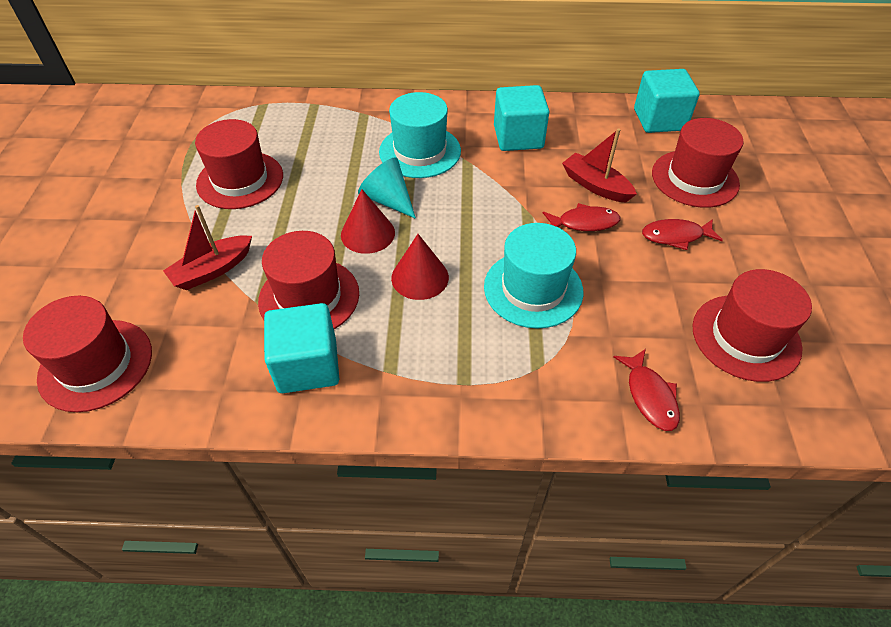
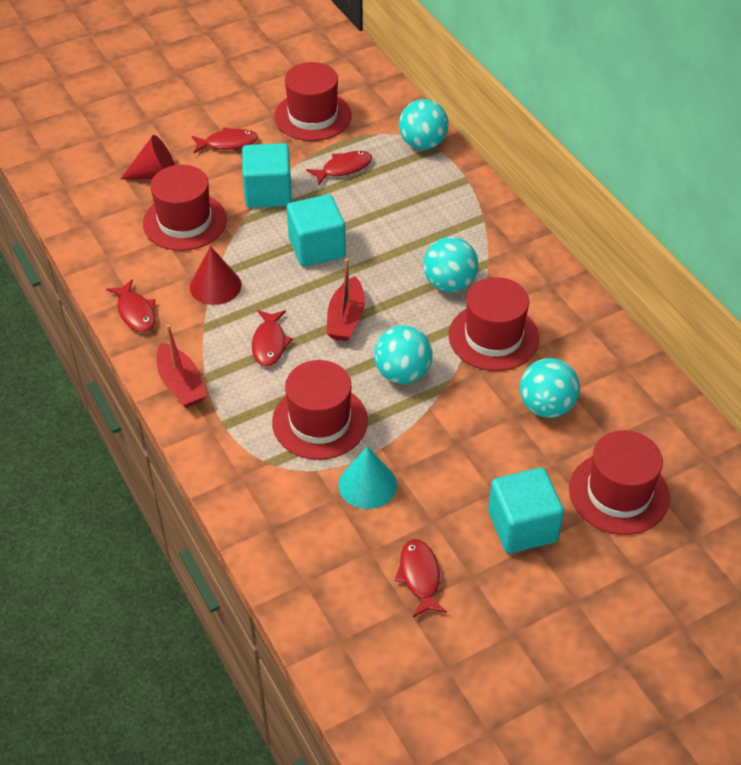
red fish: 3 -> 5
turquoise ball: 0 -> 4
turquoise hat: 2 -> 0

